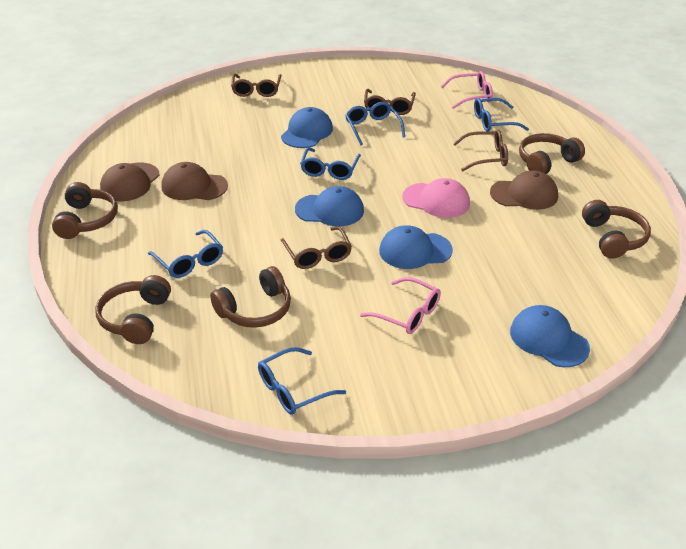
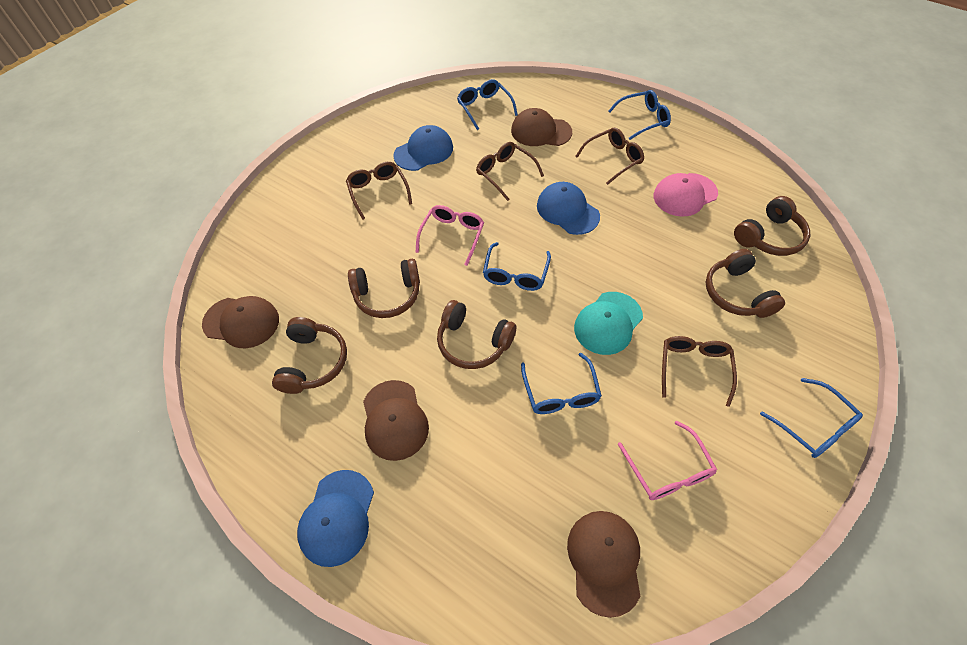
blue cap: 4 -> 3
brown cap: 3 -> 4
turquoise cap: 0 -> 1

